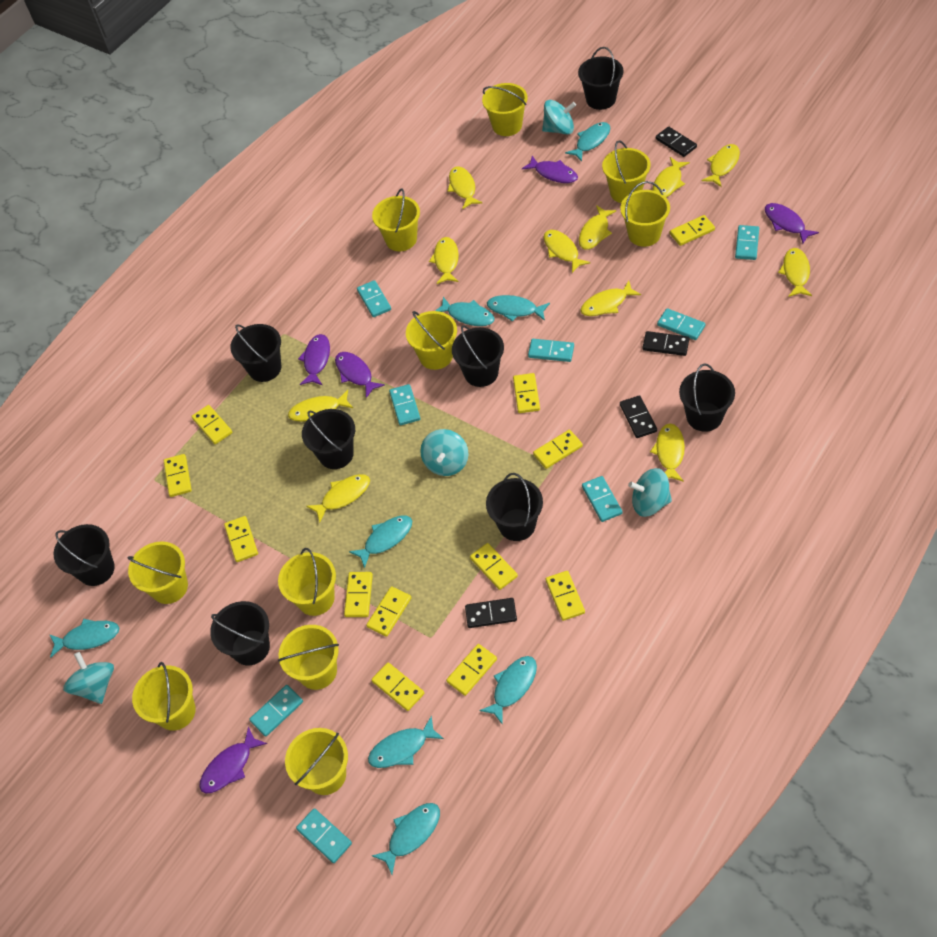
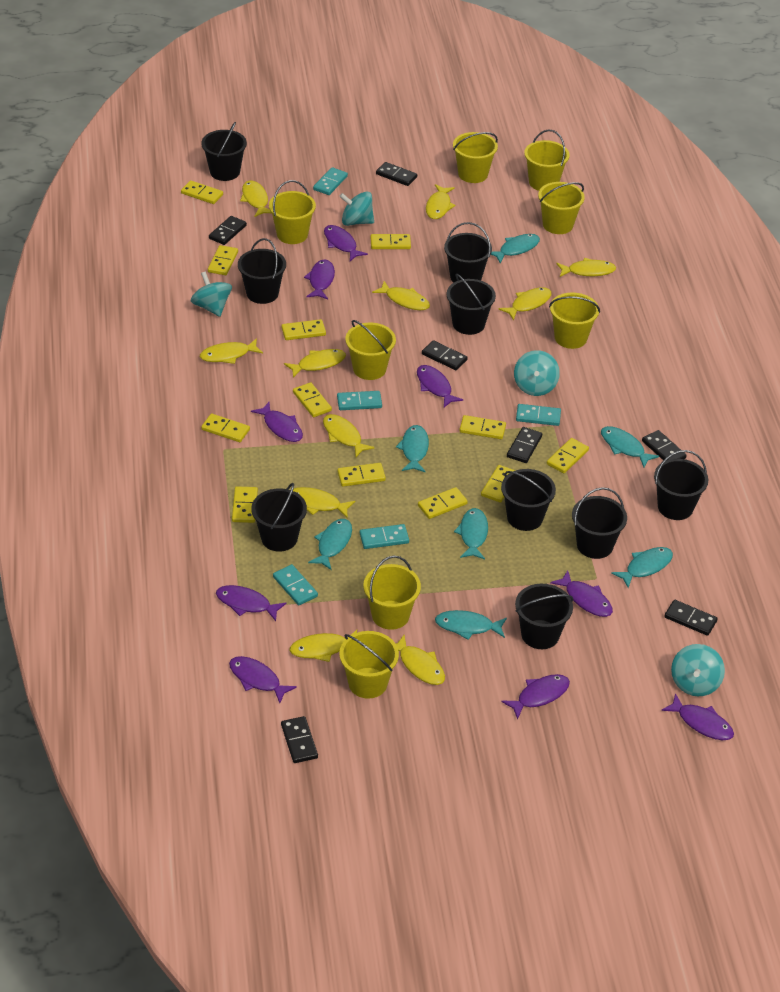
black bucket: 8 -> 9
black domino: 4 -> 7
purple fish: 5 -> 9
turquoise domino: 8 -> 5
turquoise fish: 8 -> 7
yellow bucket: 10 -> 8

